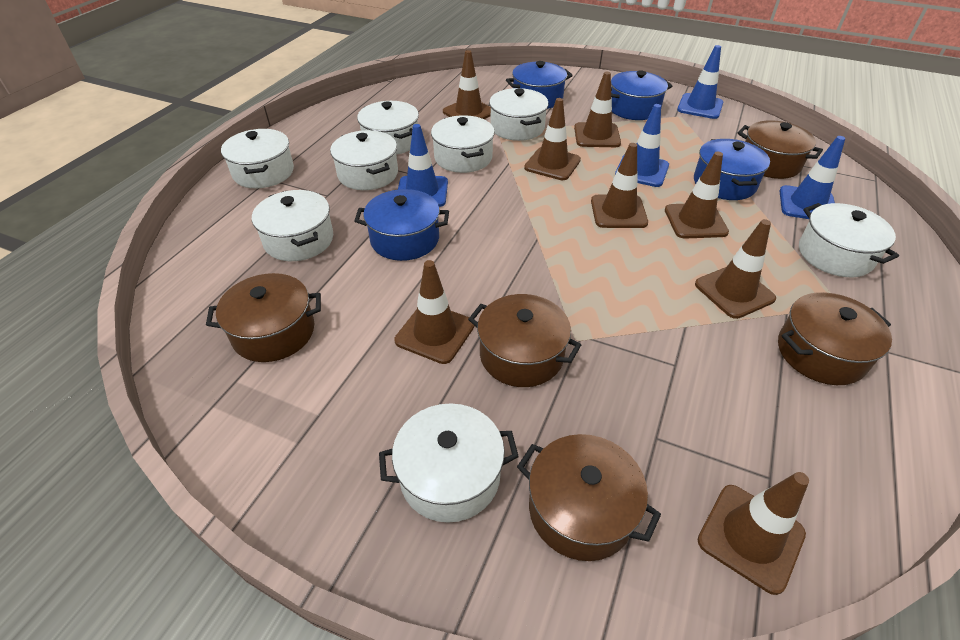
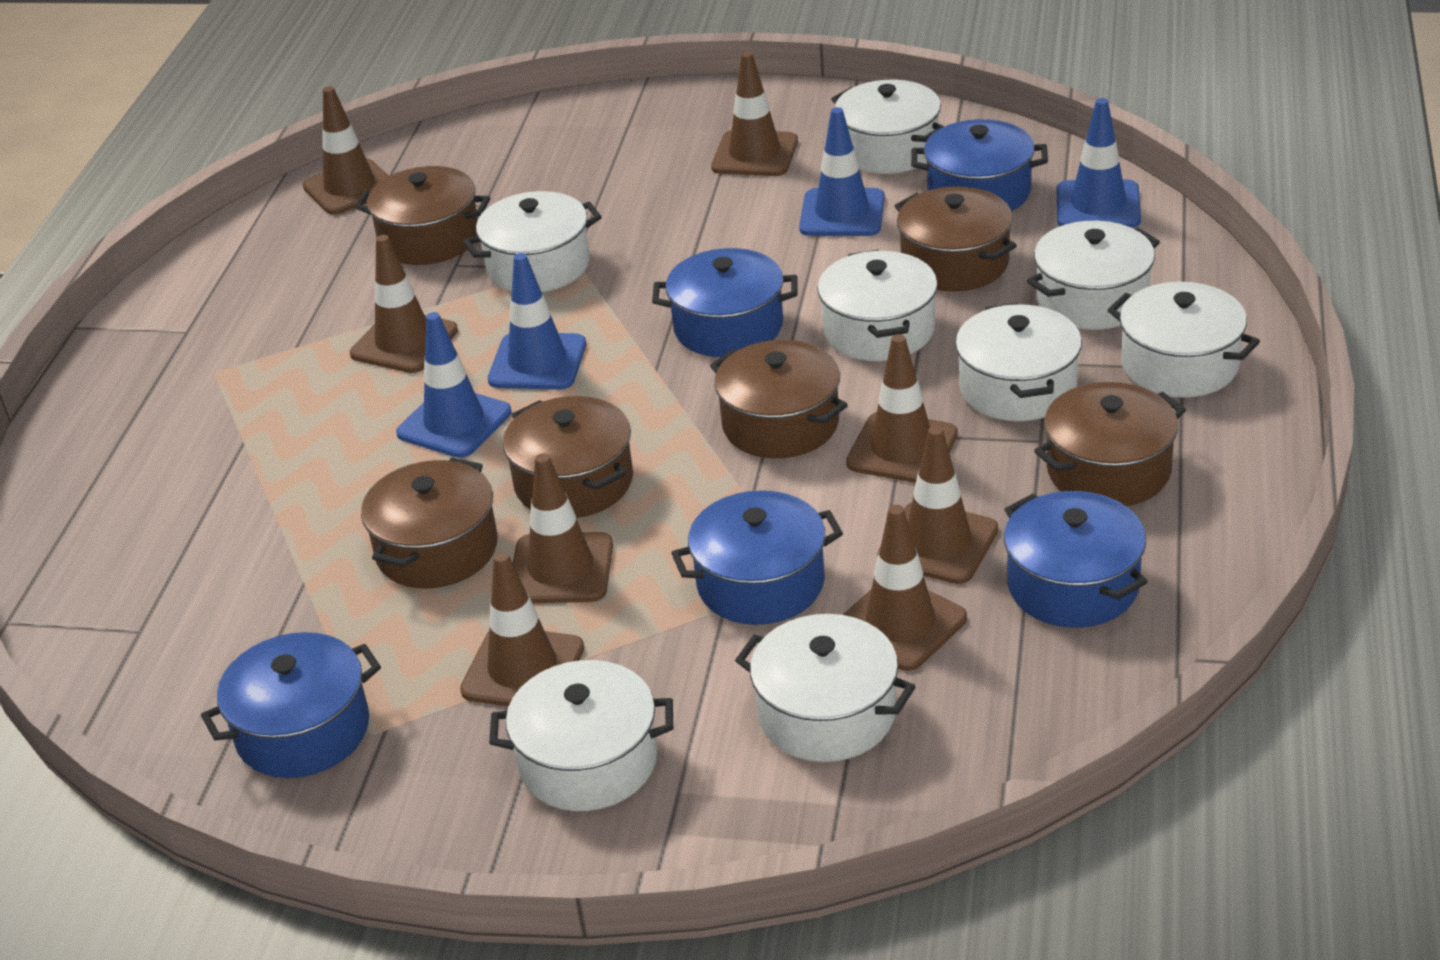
blue pot: 4 -> 5
brown pot: 5 -> 6

